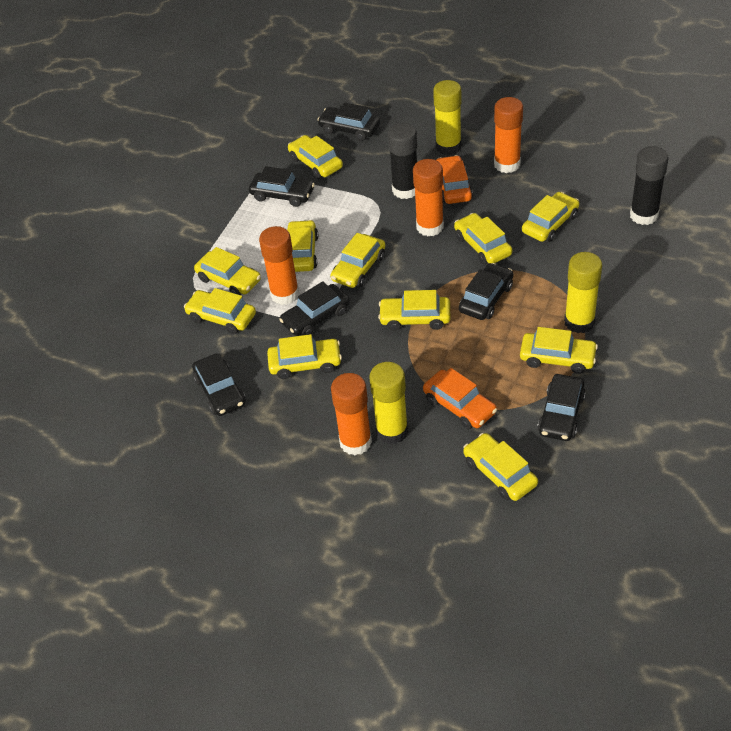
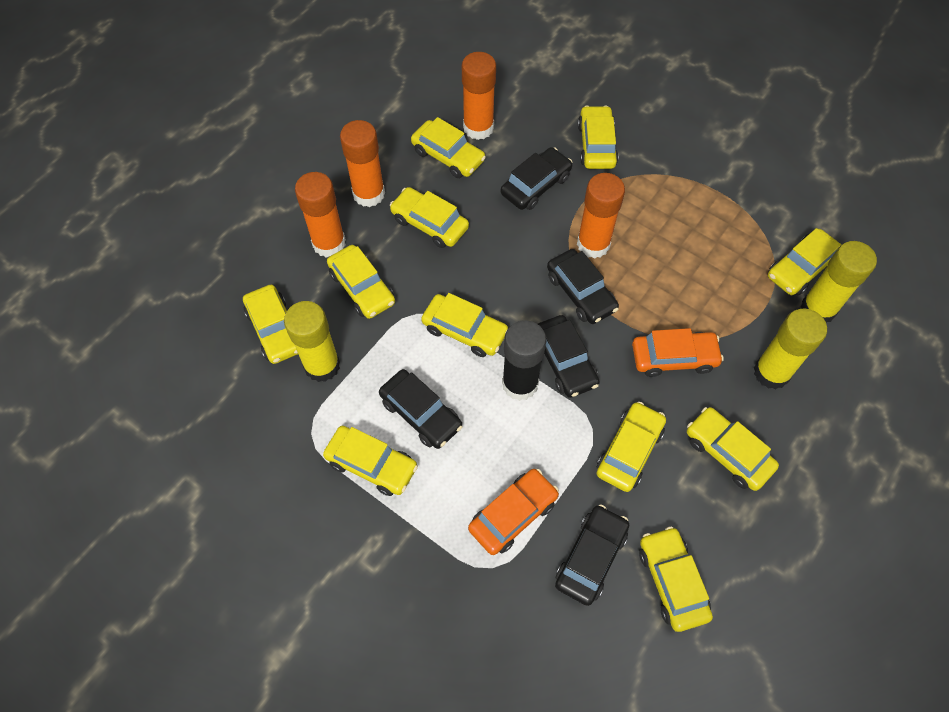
black car: 6 -> 5
black glue stick: 2 -> 1

